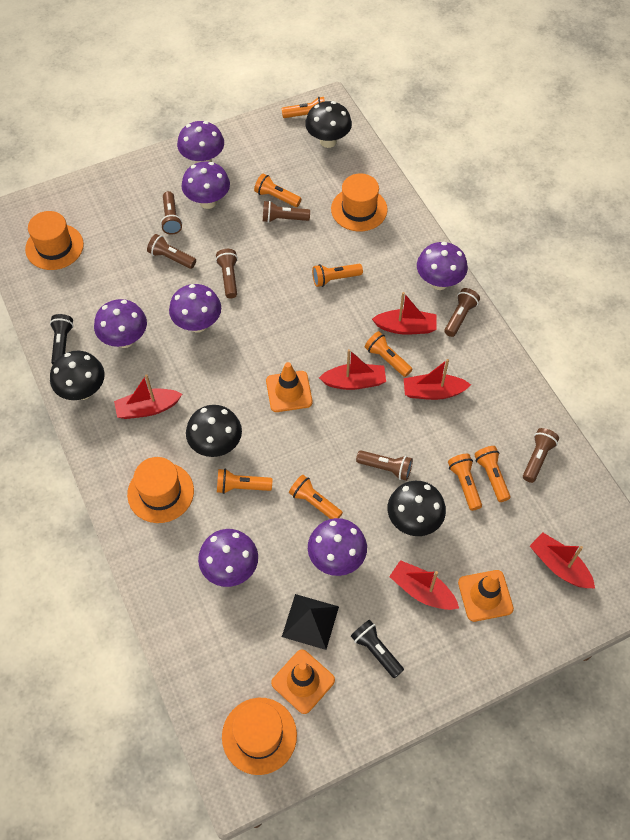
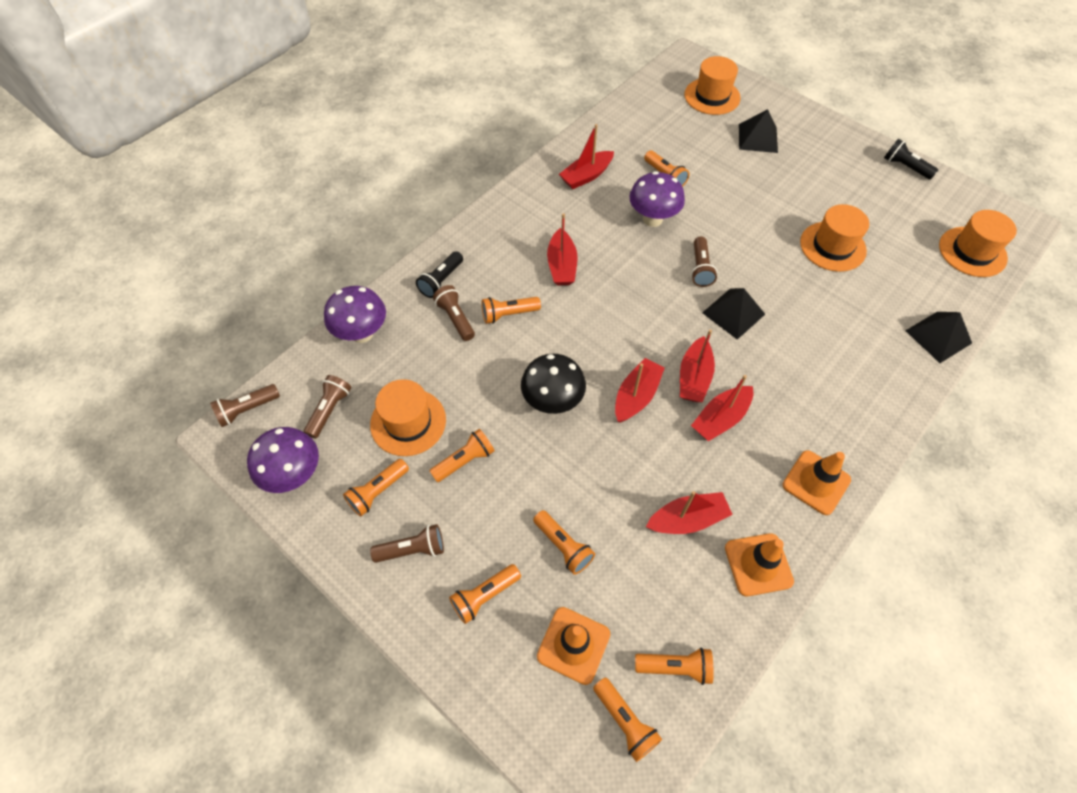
black mushroom: 4 -> 1
black pyramid: 1 -> 3
brown flashlight: 7 -> 5
purple mushroom: 7 -> 3

